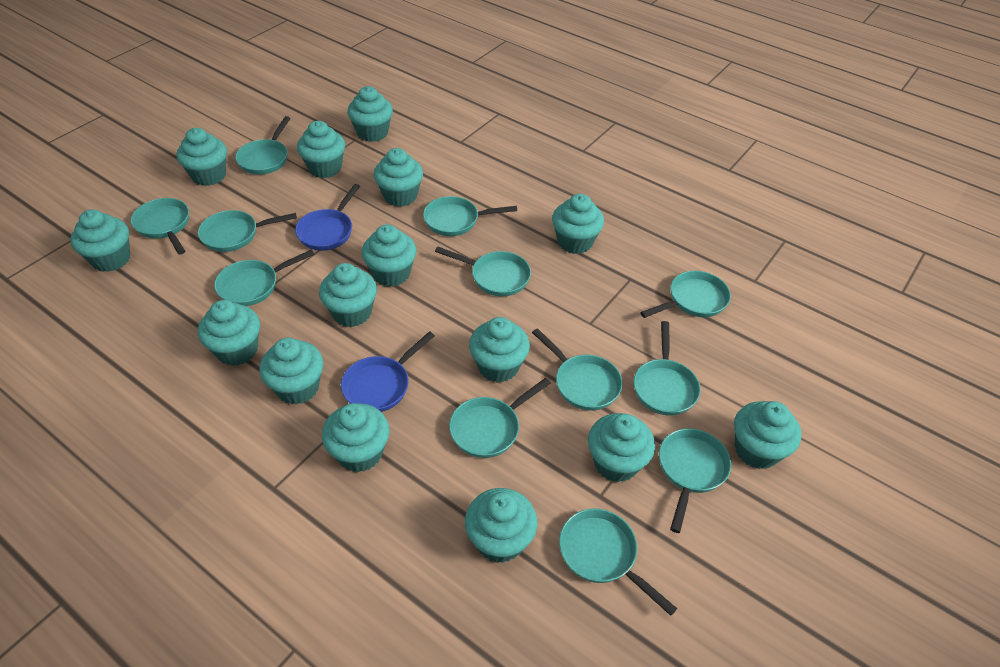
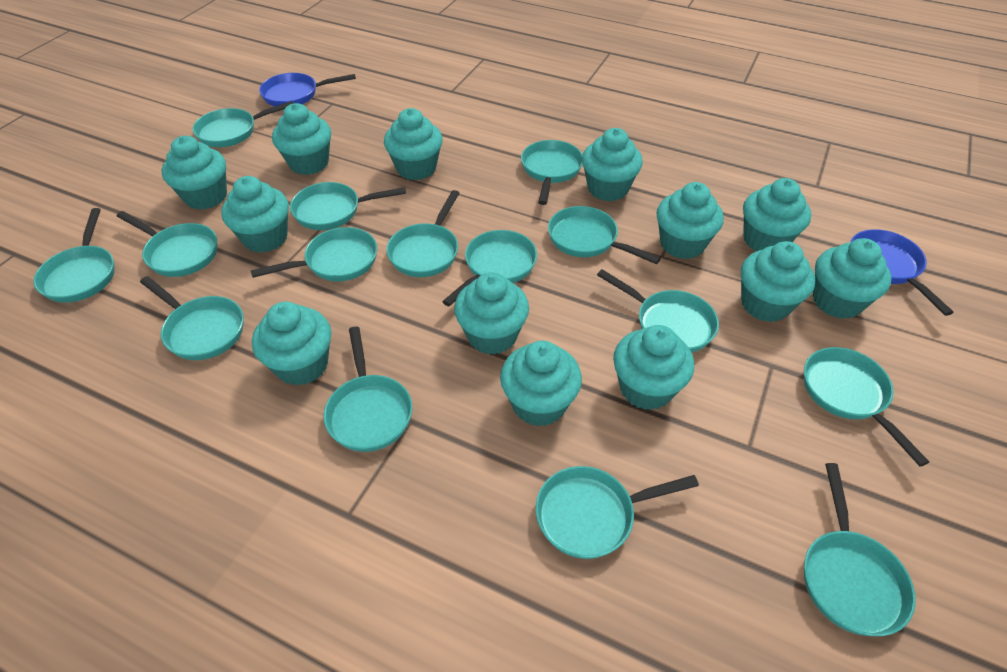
turquoise cupcake: 15 -> 13
turquoise pan: 12 -> 15

